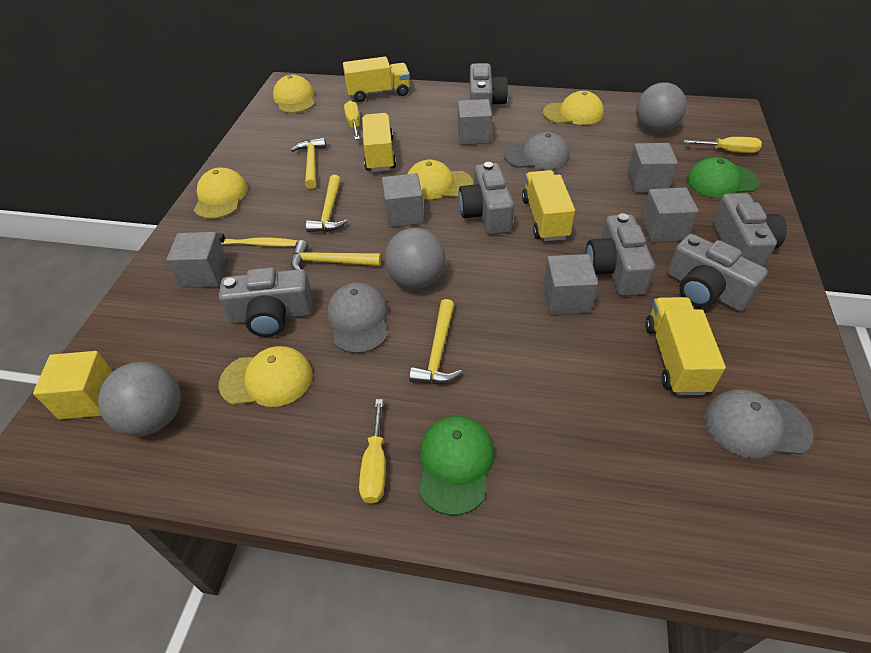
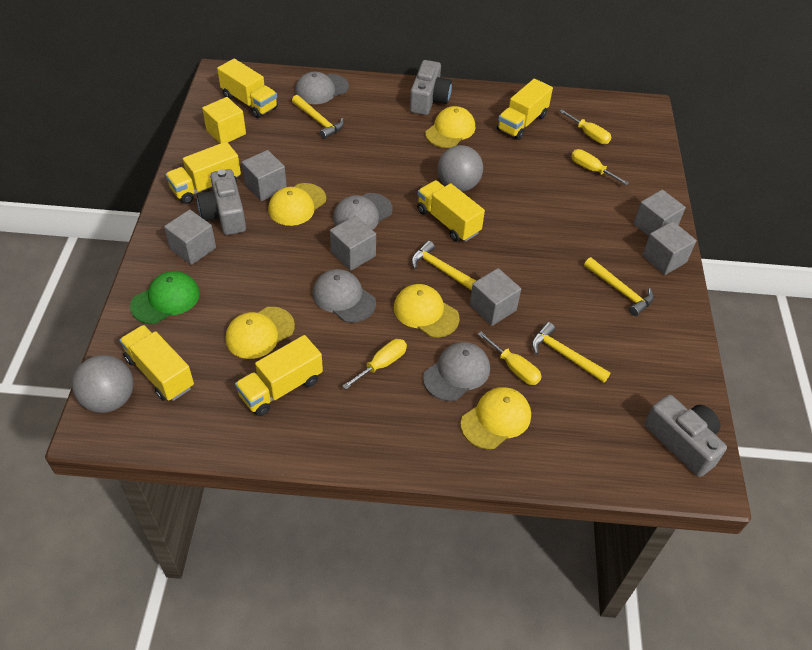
green cap: 2 -> 1
grey ball: 3 -> 2
grey camera: 6 -> 3
grey cap: 3 -> 4
yellow screwdriver: 3 -> 4
yellow toothbrush: 1 -> 0
yellow truck: 4 -> 6

